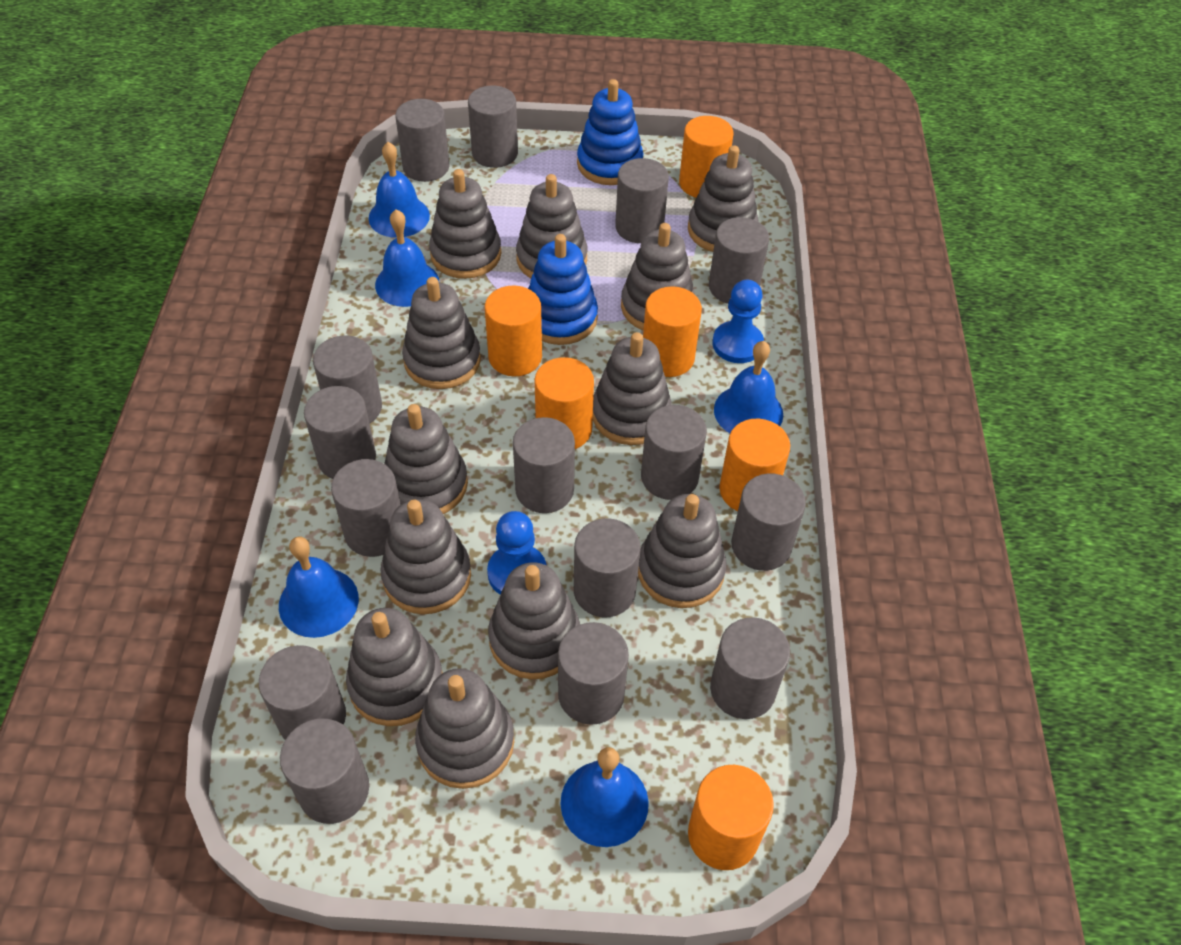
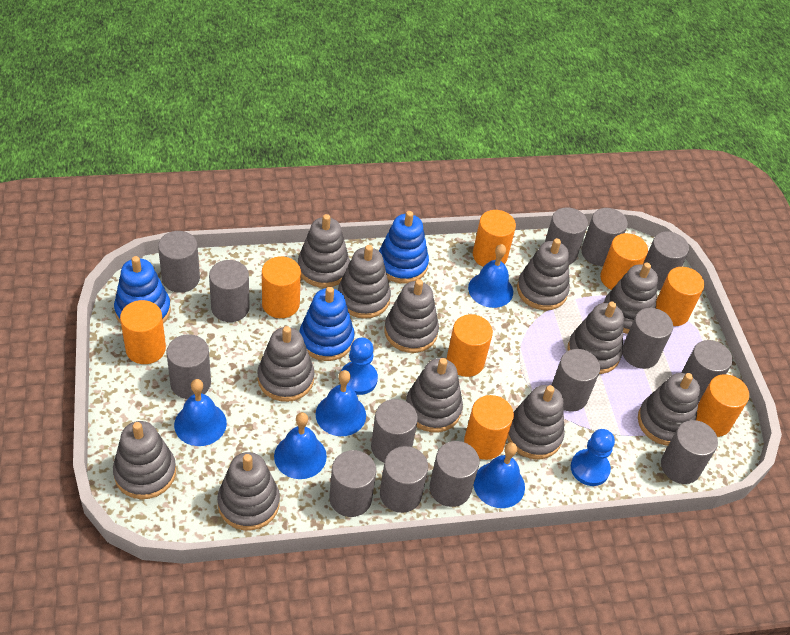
blue stacking toy: 2 -> 3
grey cylinder: 15 -> 14
orange cylinder: 6 -> 8

